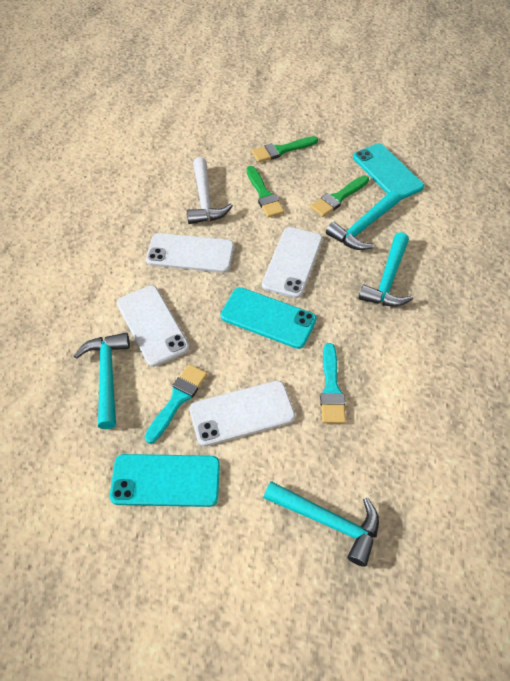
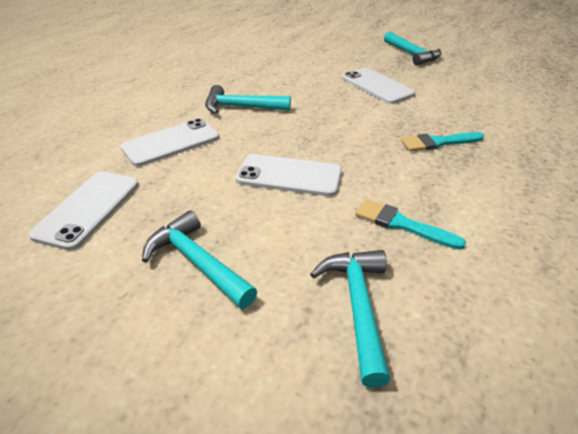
green brush: 3 -> 0
turquoise phone: 3 -> 0
white hammer: 1 -> 0

